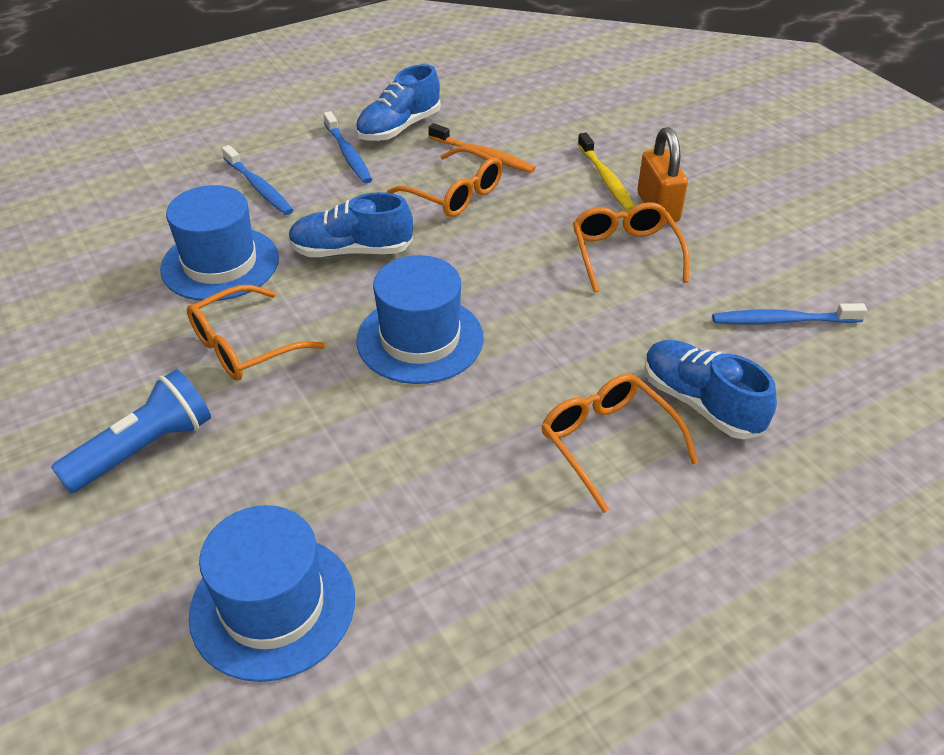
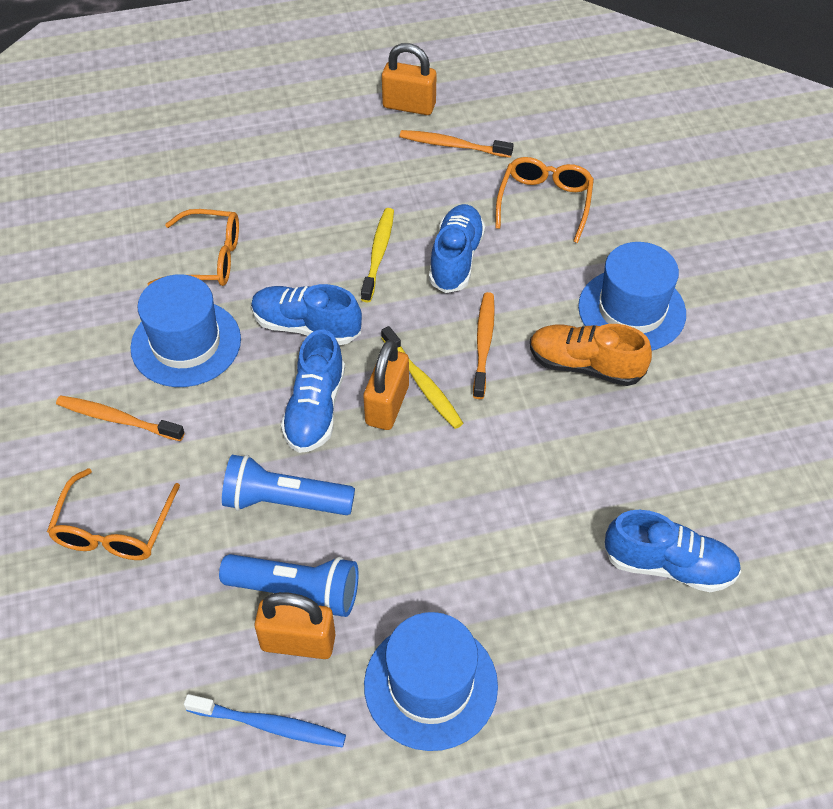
blue flashlight: 1 -> 2
blue shoe: 3 -> 4
blue toothbrush: 3 -> 1
orange glasses: 4 -> 3
orange padlock: 1 -> 3
orange shoe: 0 -> 1
orange toothbrush: 1 -> 3
yellow toothbrush: 1 -> 2

